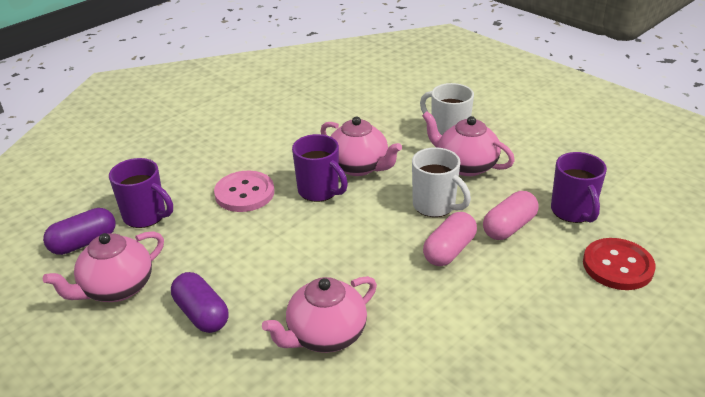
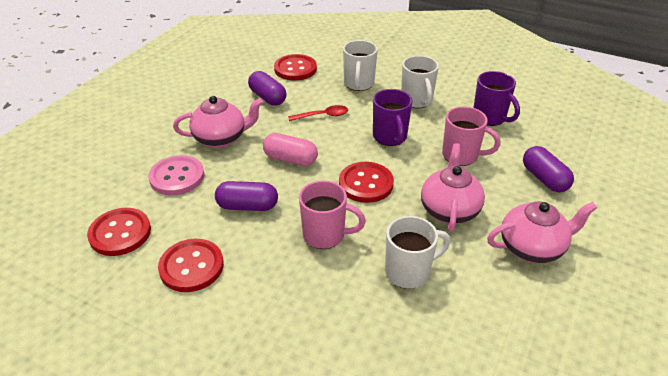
pink capsule: 2 -> 1
pink mug: 0 -> 2
pink teapot: 4 -> 3
purple capsule: 2 -> 3
purple mug: 3 -> 2
red button: 1 -> 4
red spoon: 0 -> 1
white mug: 2 -> 3

